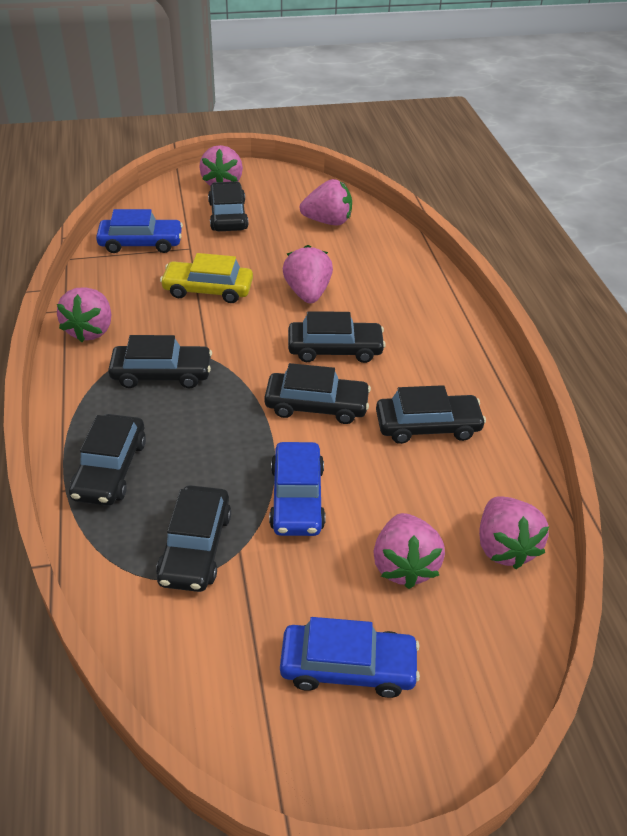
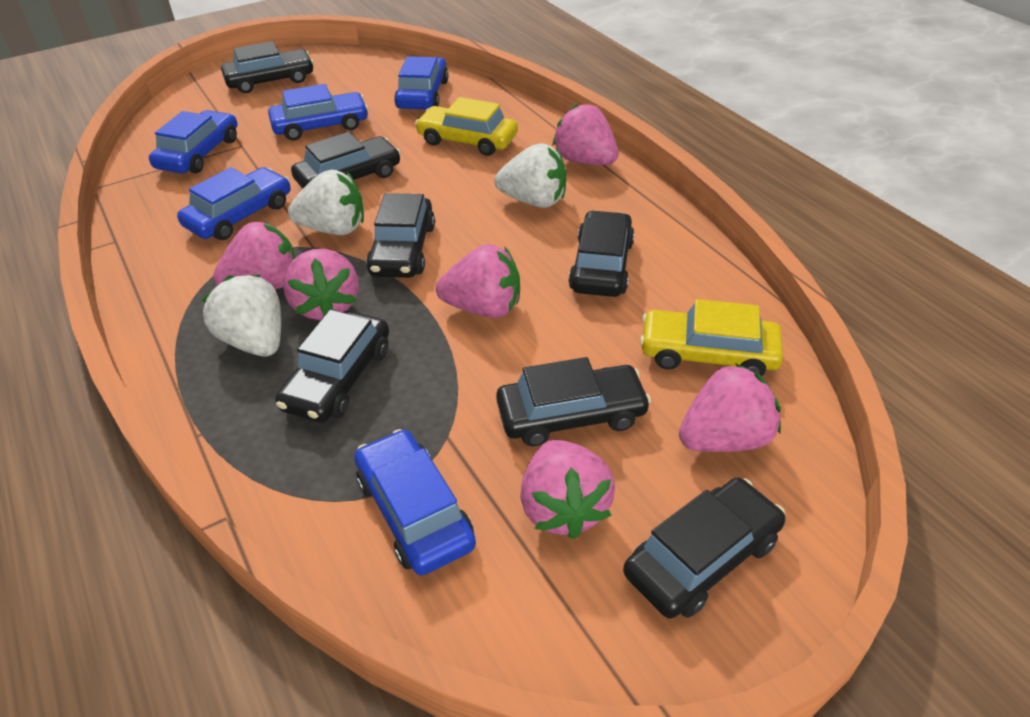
blue car: 3 -> 5
white strawberry: 0 -> 3
yellow car: 1 -> 2

